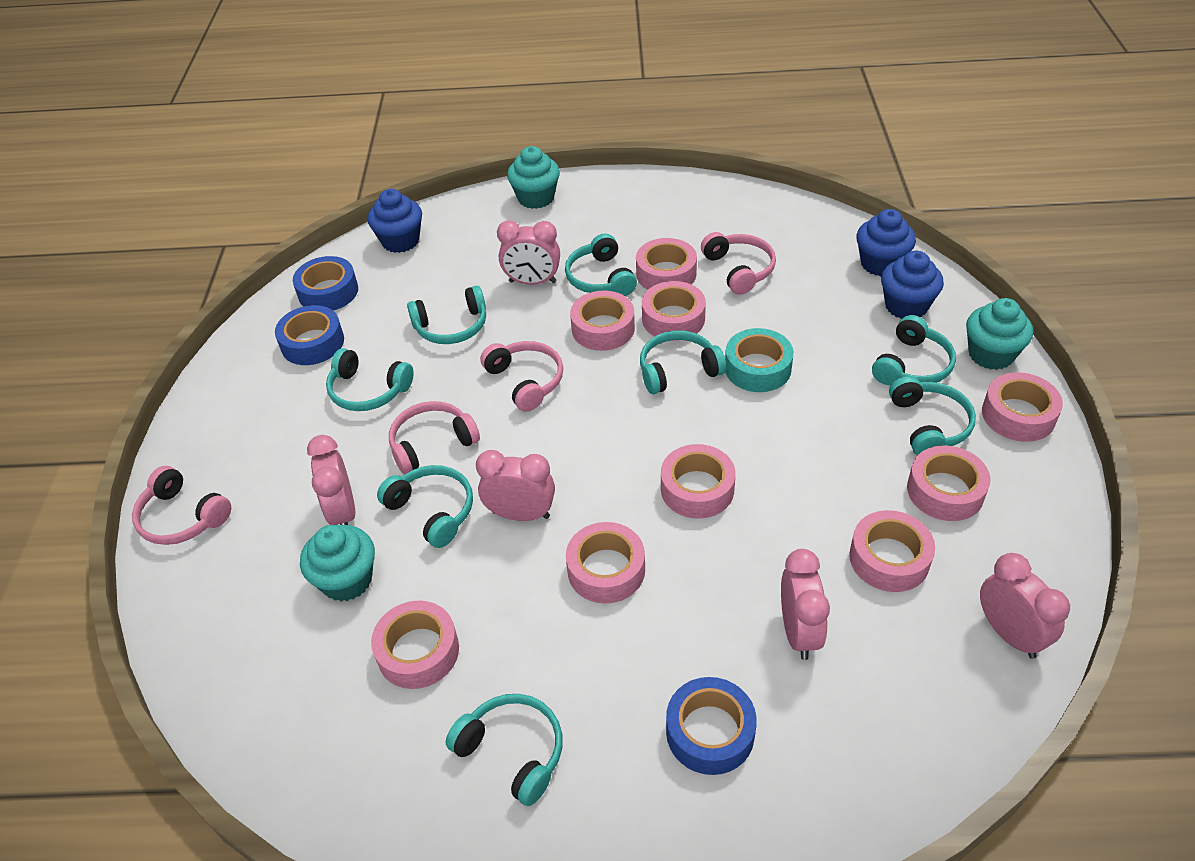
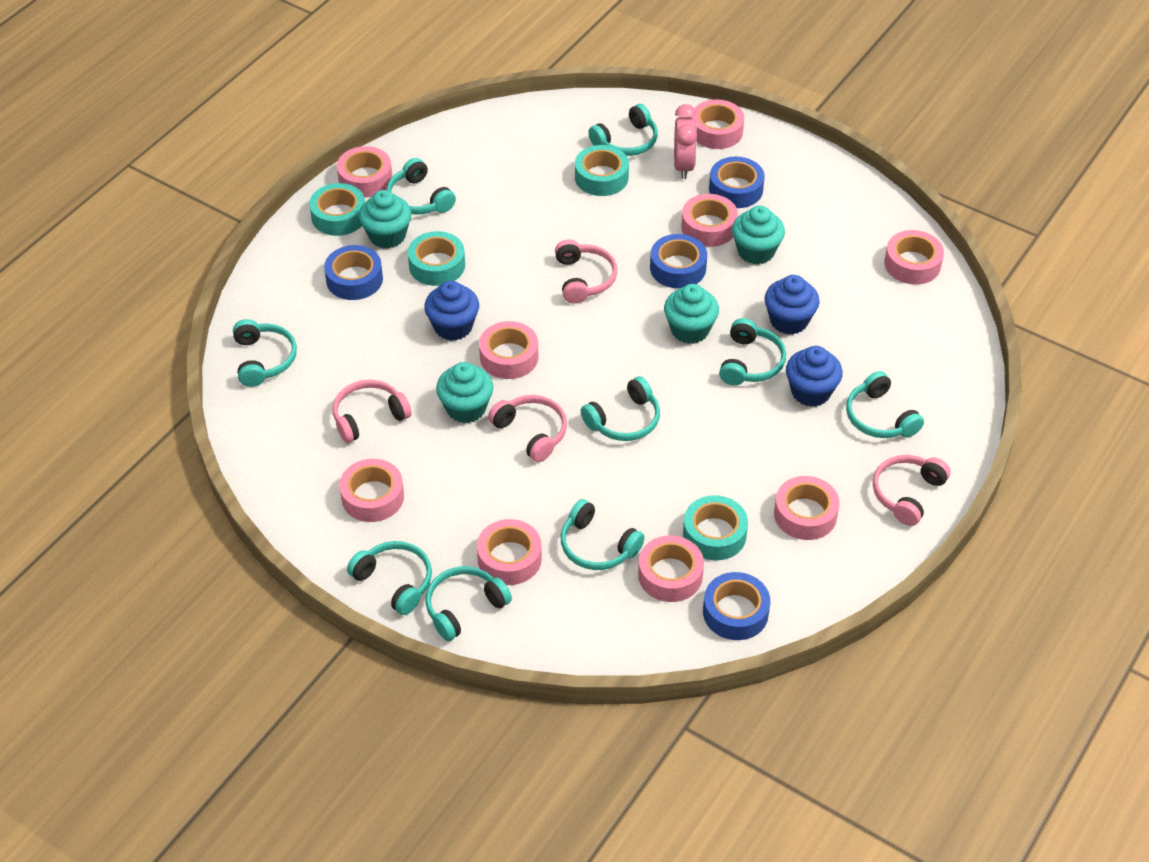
blue tape: 3 -> 4
pink clock: 5 -> 1
turquoise cupcake: 3 -> 4
turquoise headphones: 8 -> 9
turquoise tape: 1 -> 4

